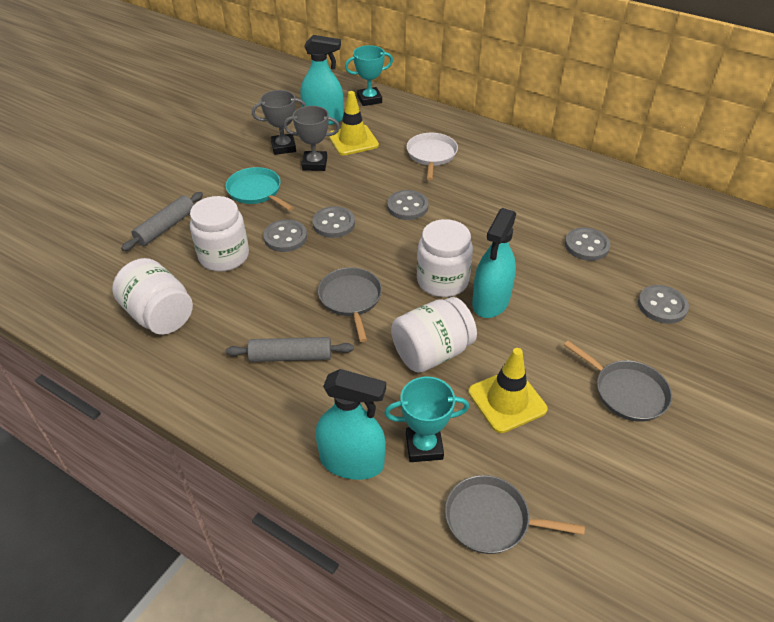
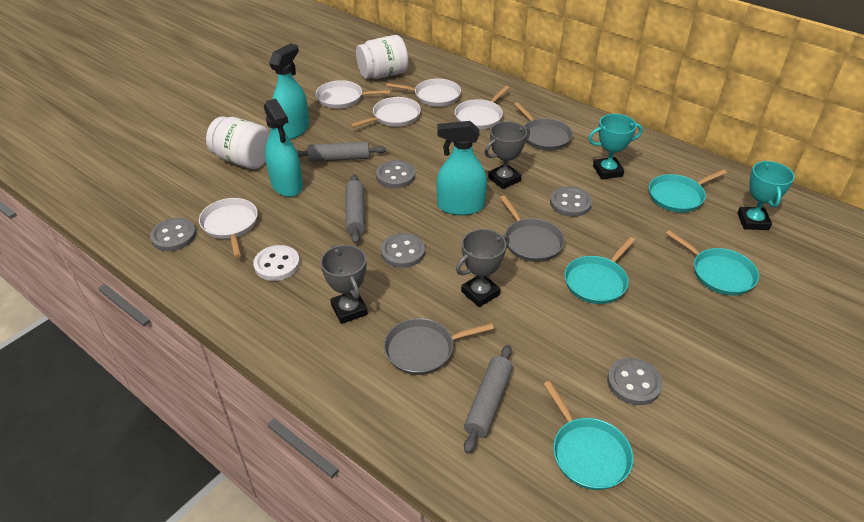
grey rolling pin: 2 -> 3
grey trophy: 2 -> 3
turquoise pan: 1 -> 4
white button: 0 -> 1
white jar: 4 -> 2
white pan: 1 -> 5
yellow traffic cone: 2 -> 0

